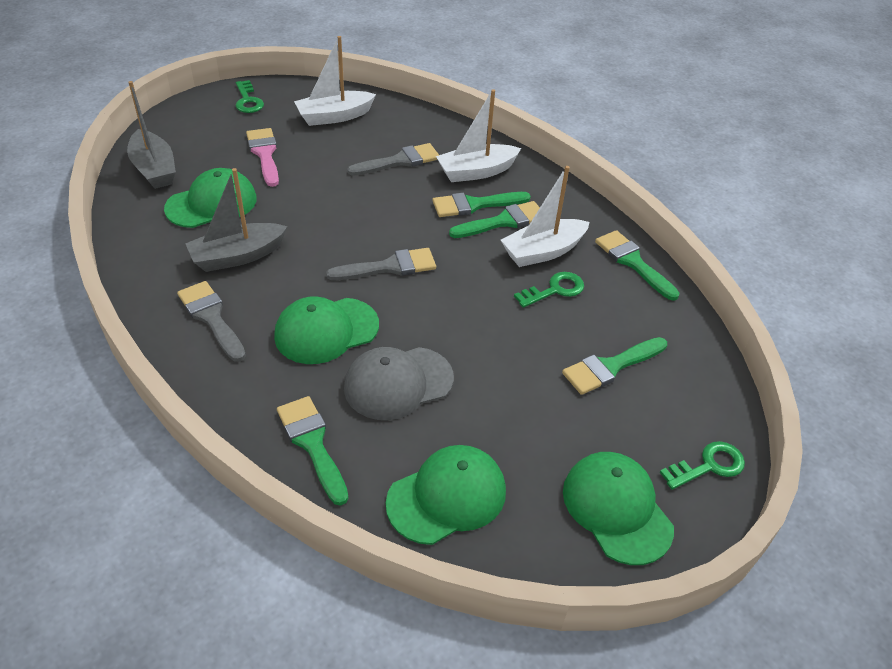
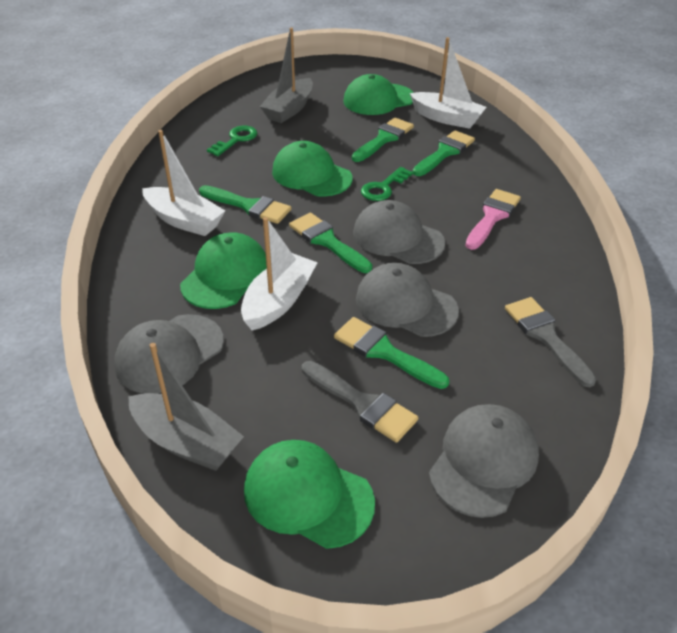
green key: 3 -> 2
grey brush: 3 -> 2
grey cap: 1 -> 4

